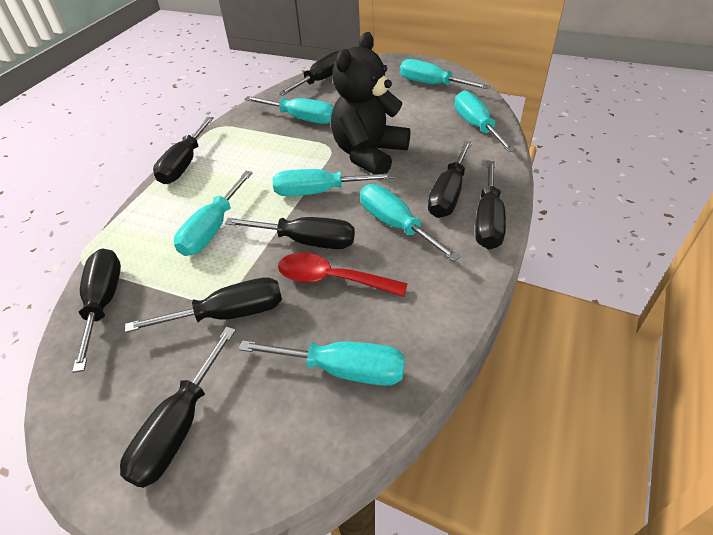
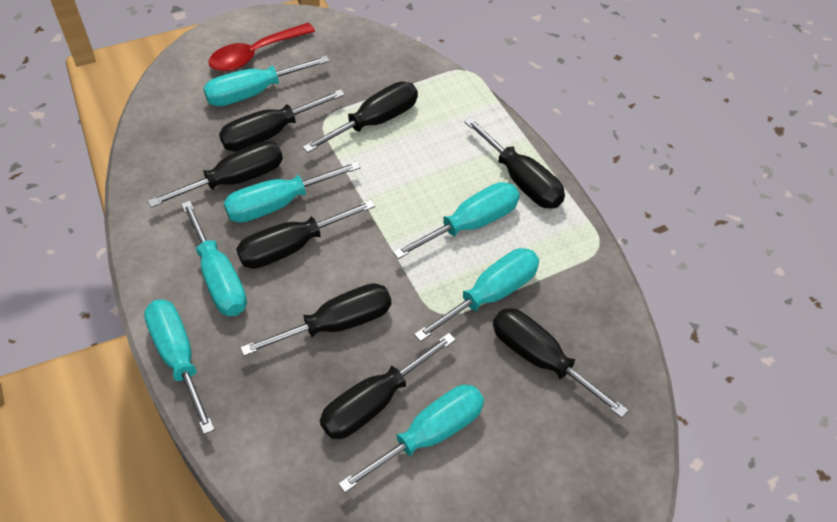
black teddy bear: 1 -> 0

